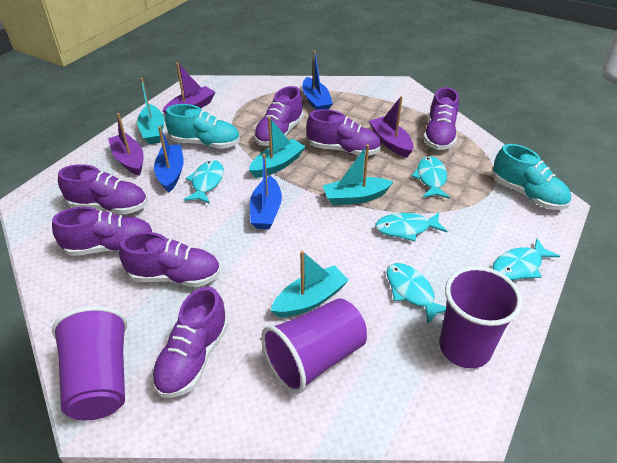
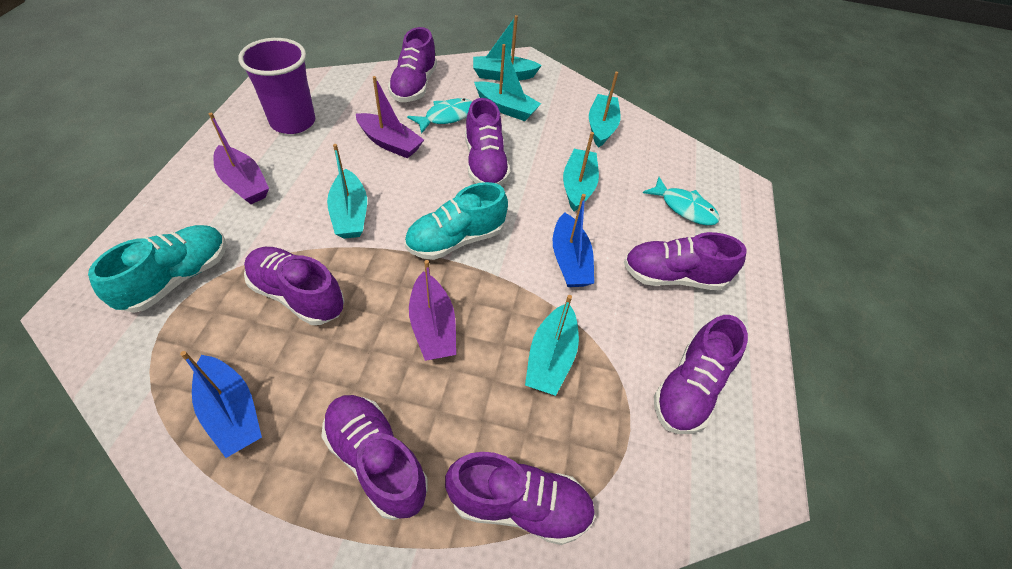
blue boat: 3 -> 2
purple cup: 3 -> 1
turquoise boat: 4 -> 6
turquoise fish: 5 -> 2

